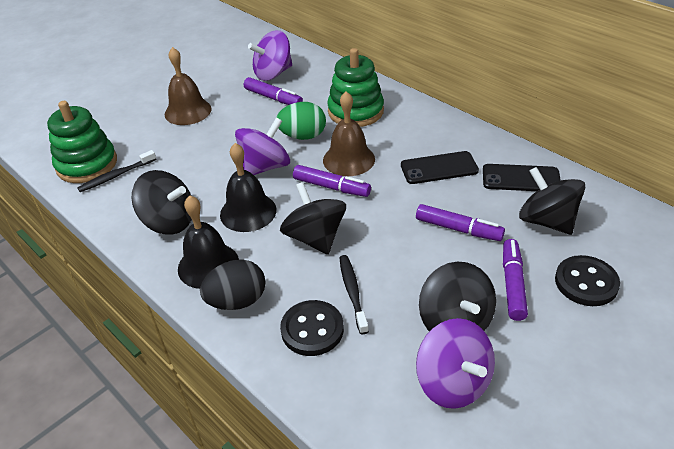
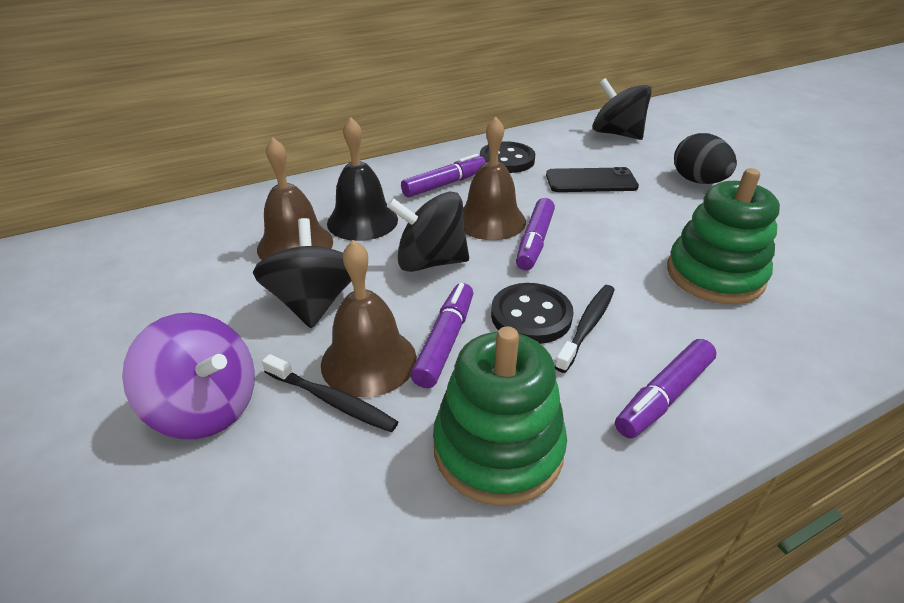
black bell: 2 -> 1
black phone: 2 -> 1
black spinning top: 4 -> 3
brown bell: 2 -> 3
green egg: 1 -> 0
purple spinning top: 3 -> 1

